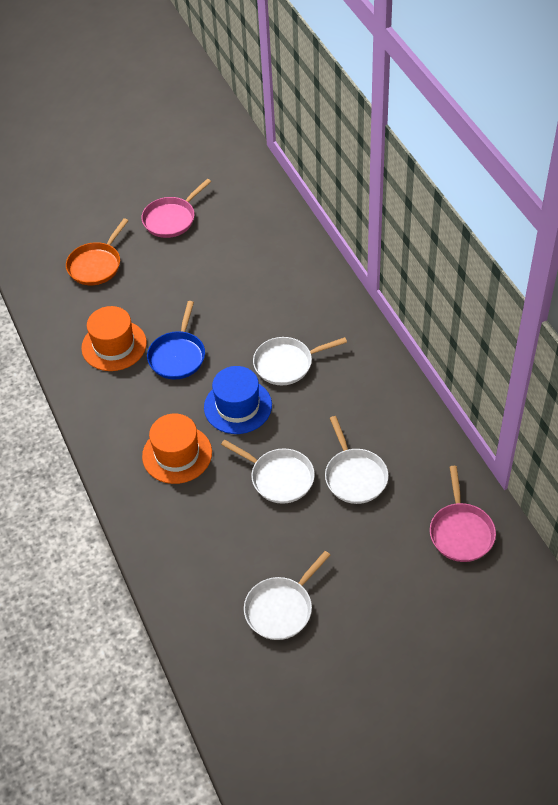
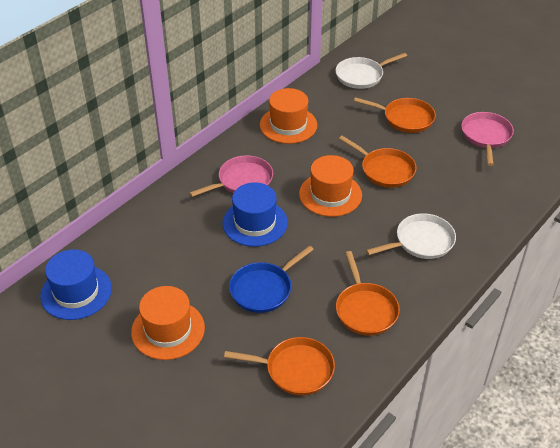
blue hat: 1 -> 2
orange hat: 2 -> 3
orange pan: 1 -> 4
white pan: 4 -> 2

